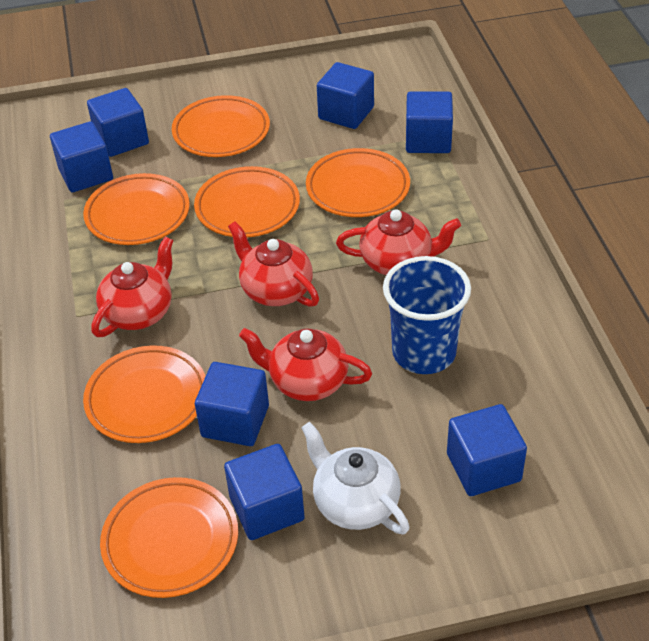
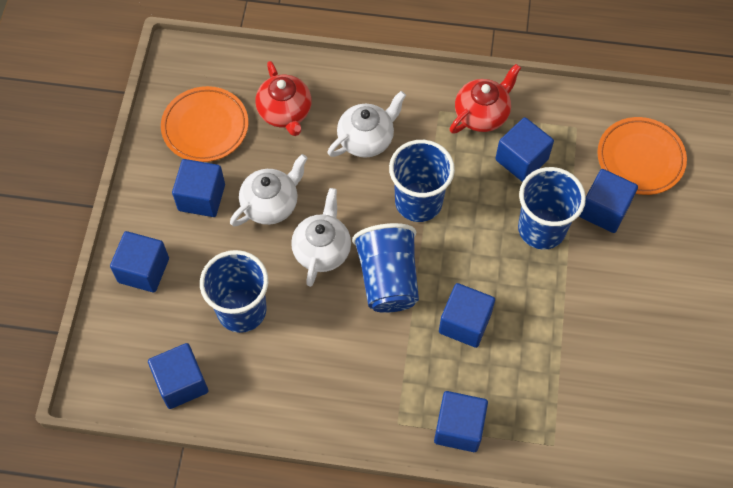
blue cup: 1 -> 4
orange plate: 6 -> 2
red teapot: 4 -> 2
white teapot: 1 -> 3

